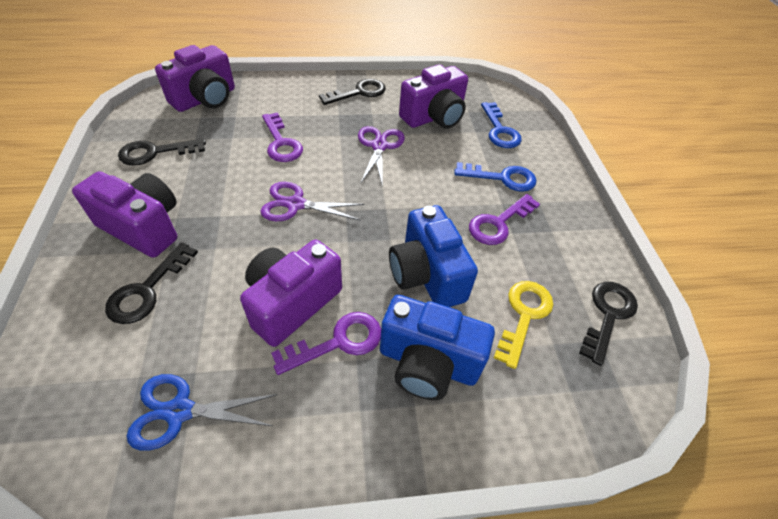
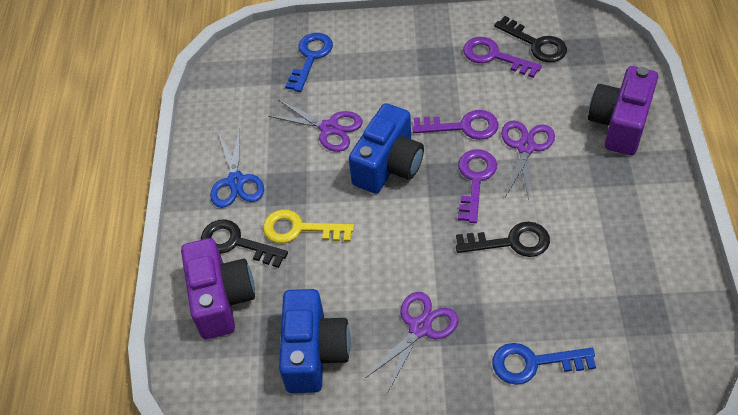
black key: 4 -> 3
purple camera: 4 -> 2
purple scissors: 2 -> 3

